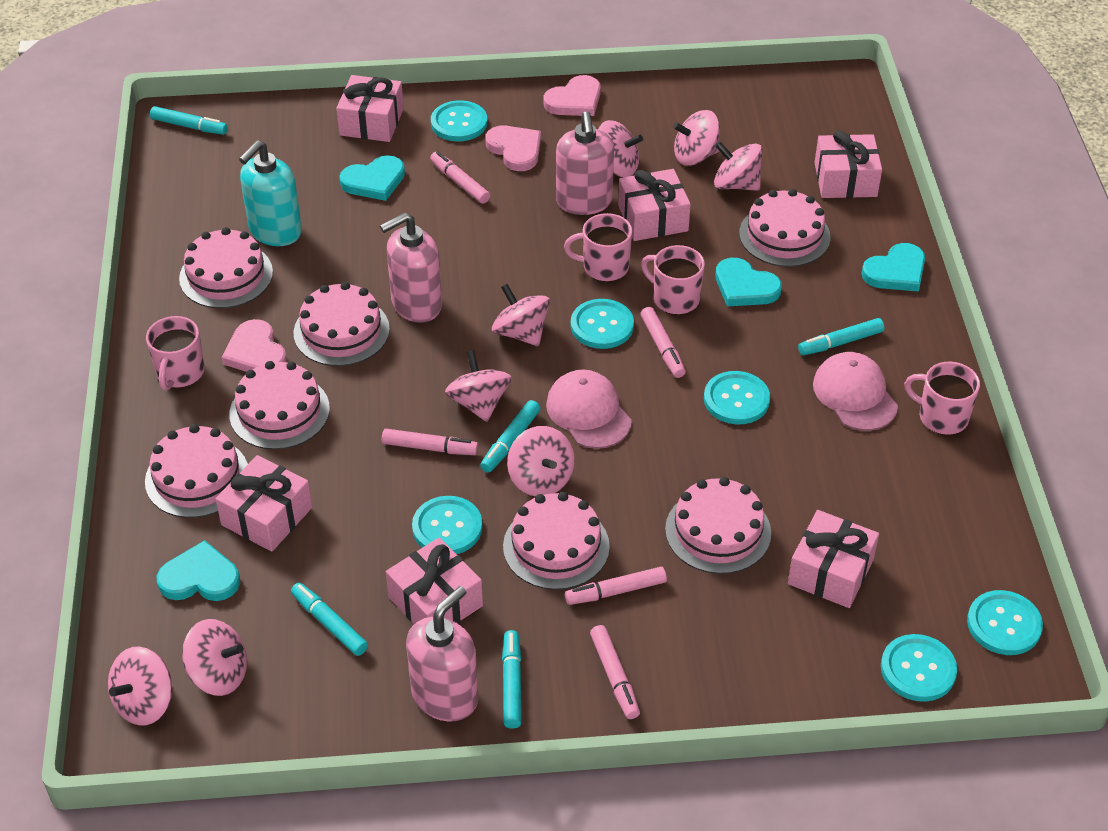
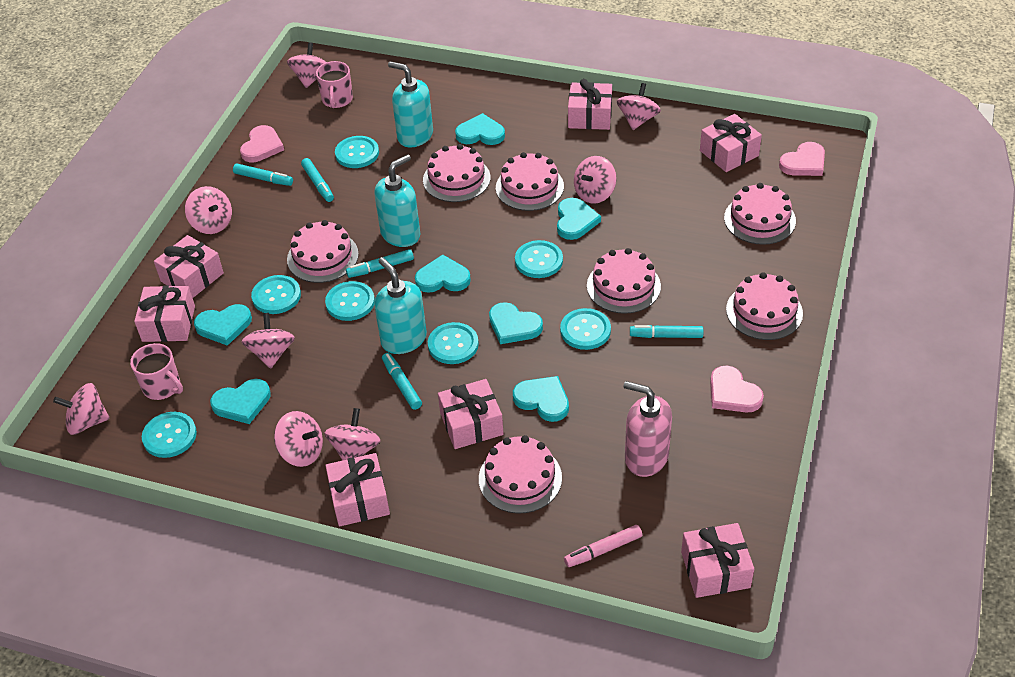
pink cap: 2 -> 0
pink gift: 6 -> 7
pink marker: 5 -> 1
pink mug: 4 -> 2
pink soap dispenser: 3 -> 1
turquoise button: 6 -> 7
turquoise heart: 4 -> 7
turquoise soap dispenser: 1 -> 3

